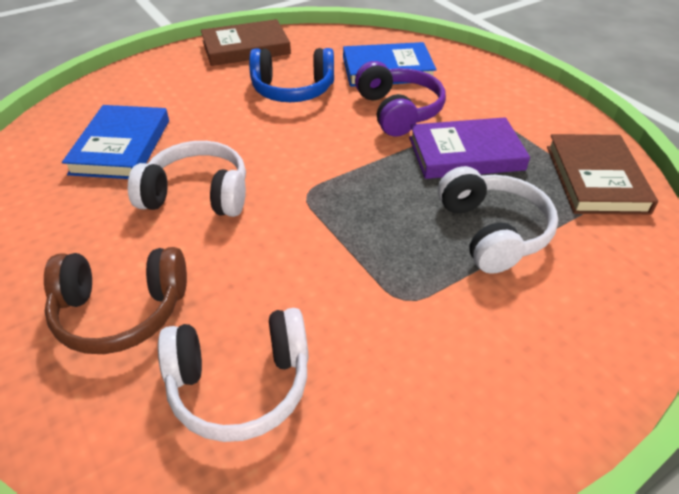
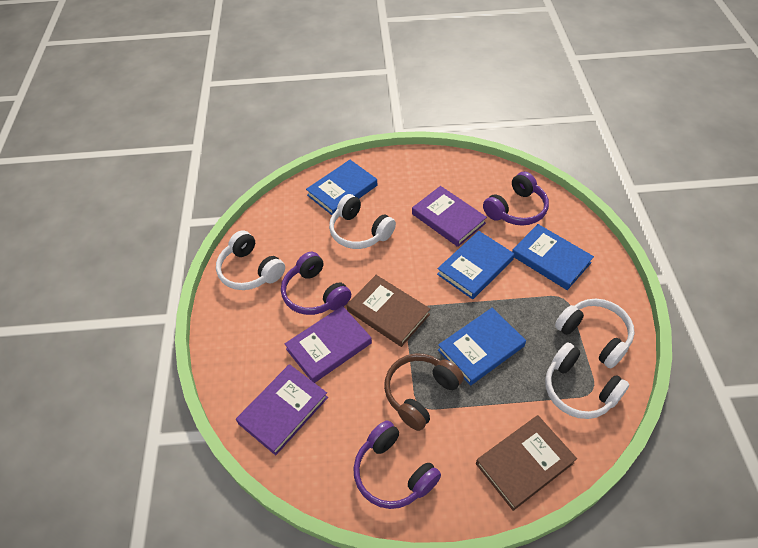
blue book: 2 -> 4
blue headphones: 1 -> 0
purple book: 1 -> 3
purple headphones: 1 -> 3
white headphones: 3 -> 4

